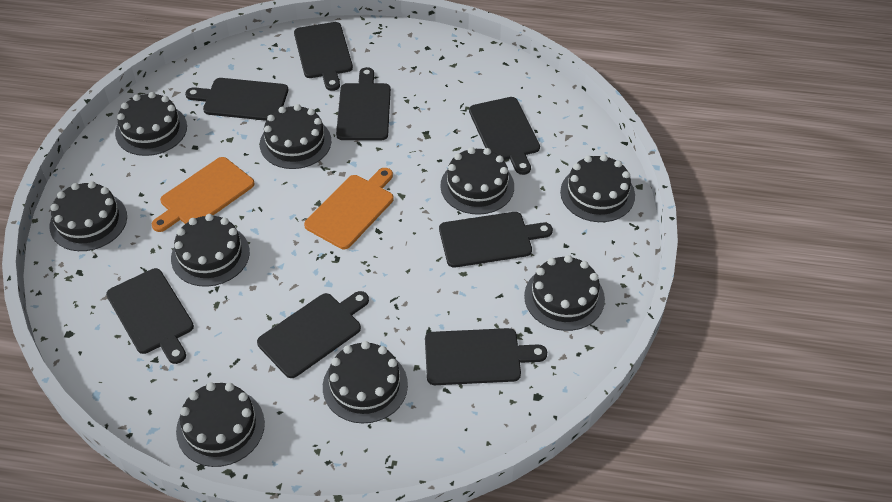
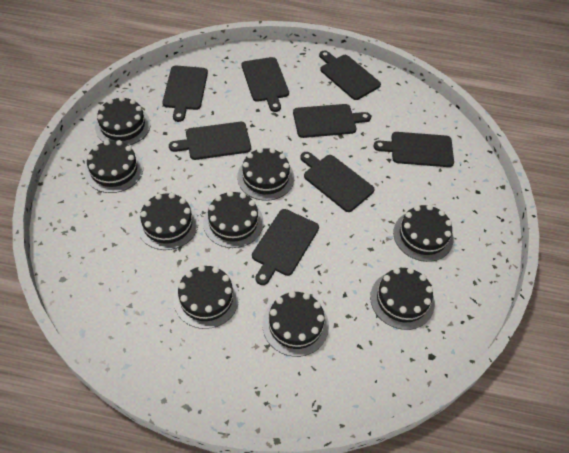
orange cutting board: 2 -> 0

